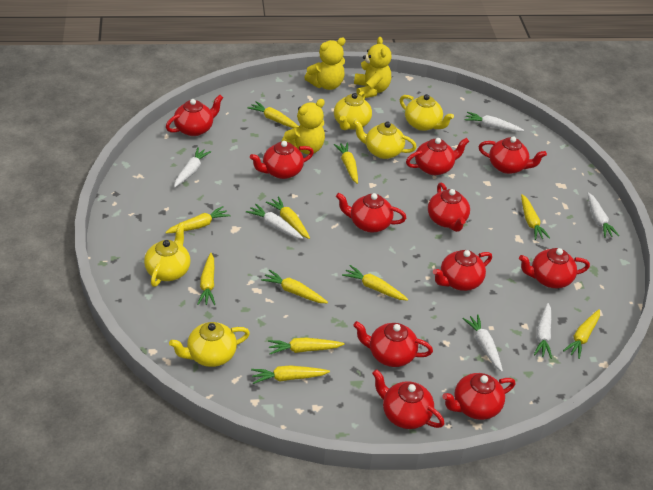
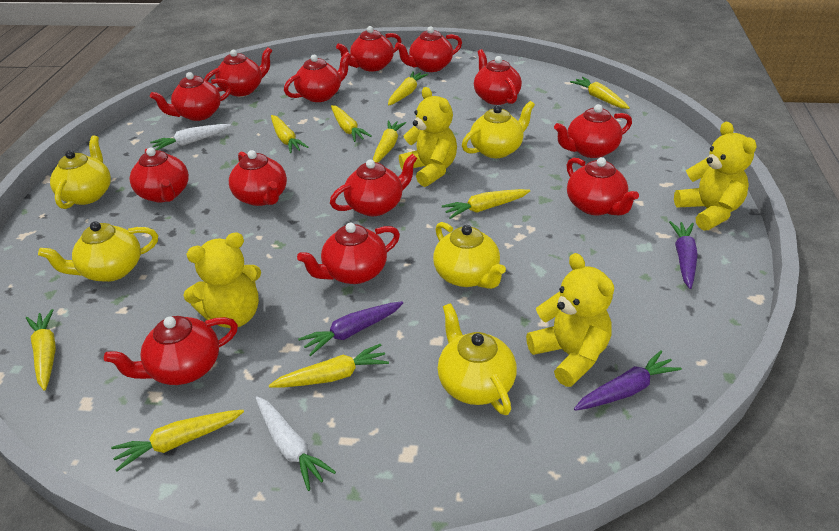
purple carrot: 0 -> 3
red teapot: 11 -> 13
white carrot: 6 -> 2
yellow carrot: 11 -> 9
yellow teddy bear: 3 -> 4

